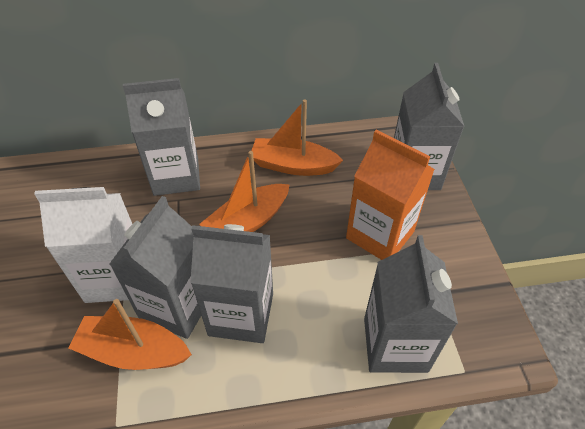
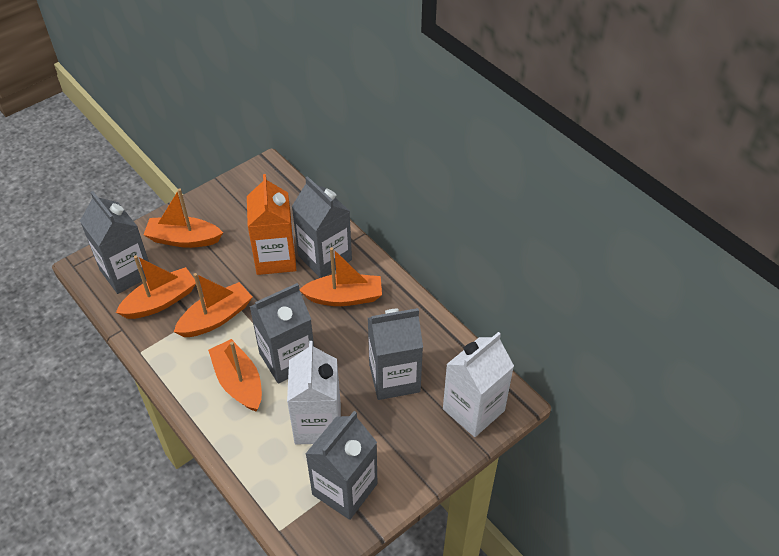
orange boat: 3 -> 5
white carton: 1 -> 2

